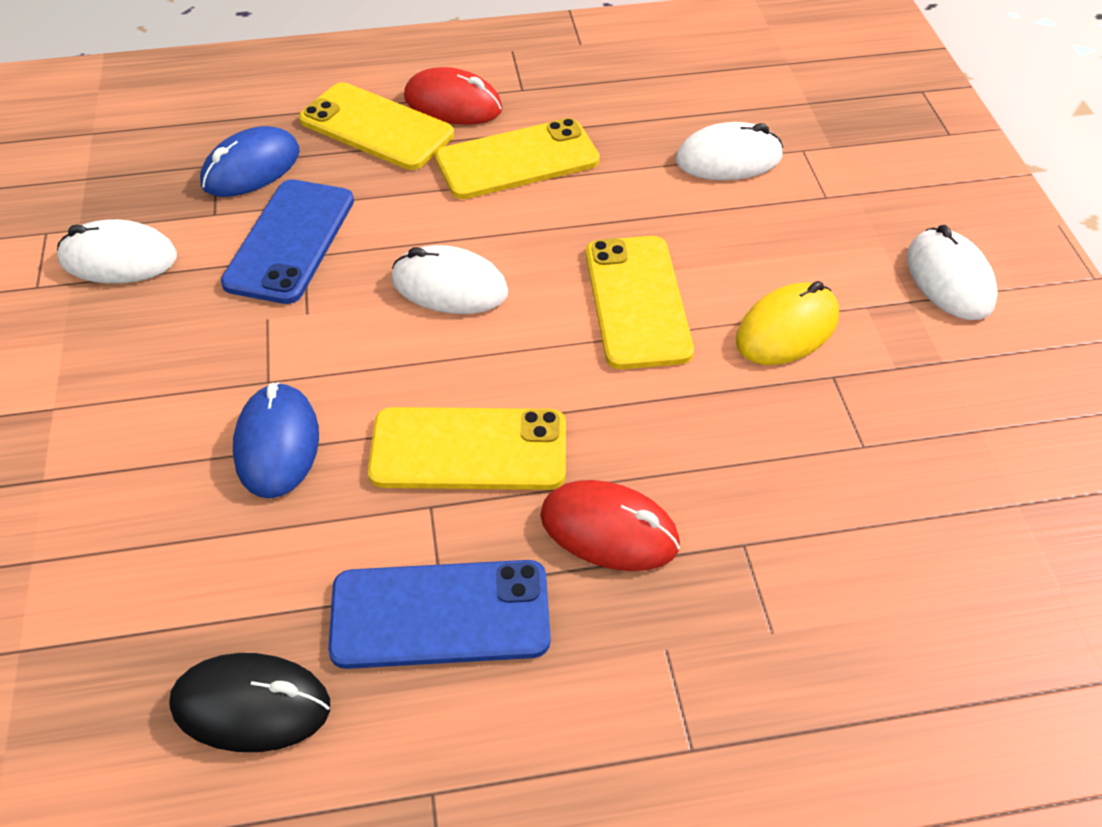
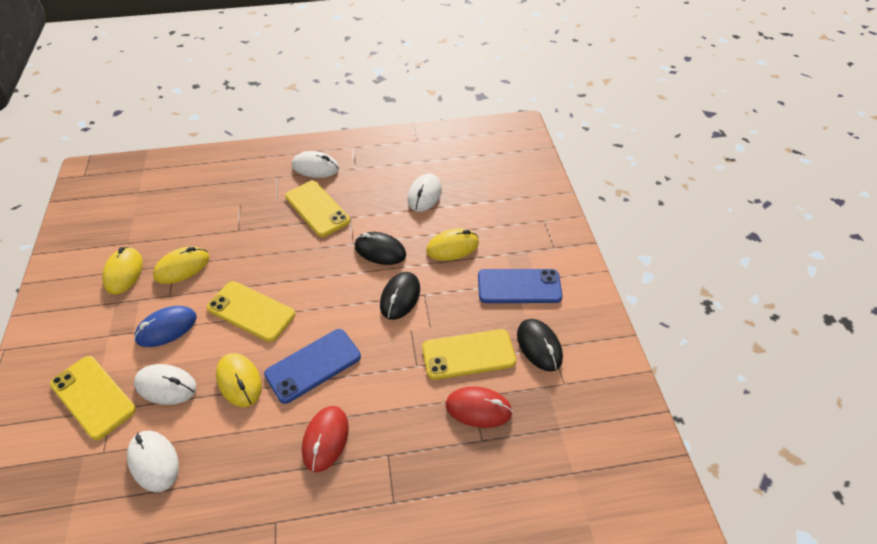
black mouse: 1 -> 3
blue mouse: 2 -> 1
yellow mouse: 1 -> 4

